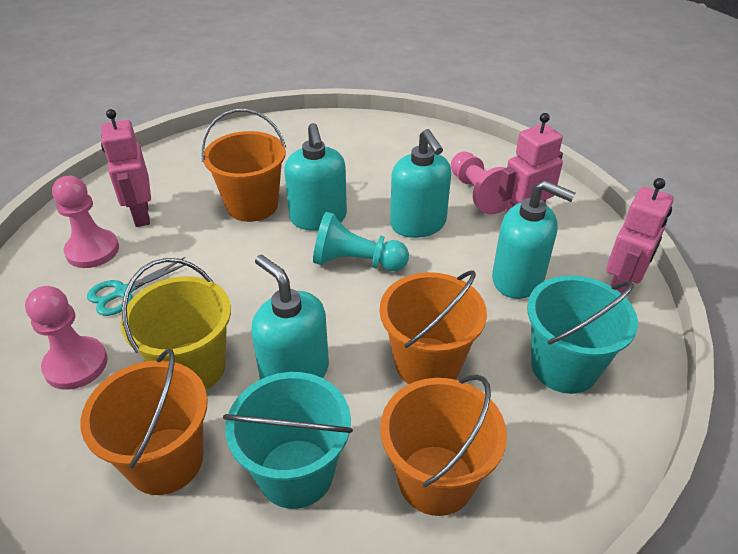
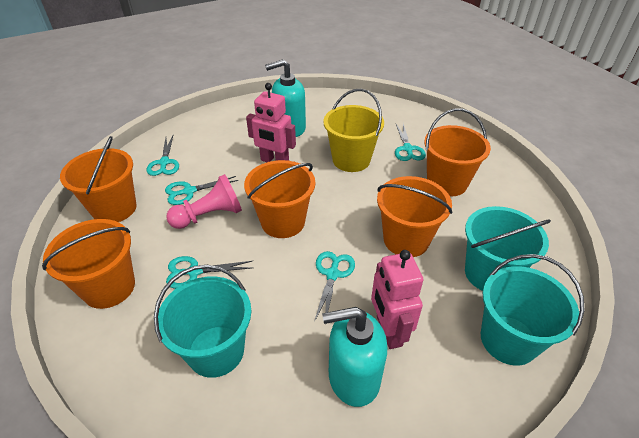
orange bucket: 4 -> 5
pink pawn: 3 -> 1
pink robot: 3 -> 2
turquoise bucket: 2 -> 3
turquoise pawn: 1 -> 0
turquoise scissors: 1 -> 5
turquoise soap dispenser: 4 -> 2

